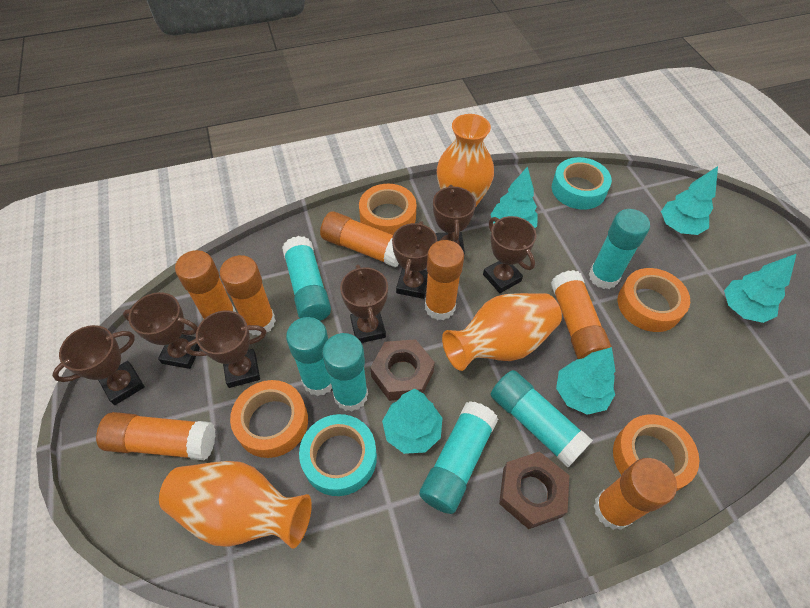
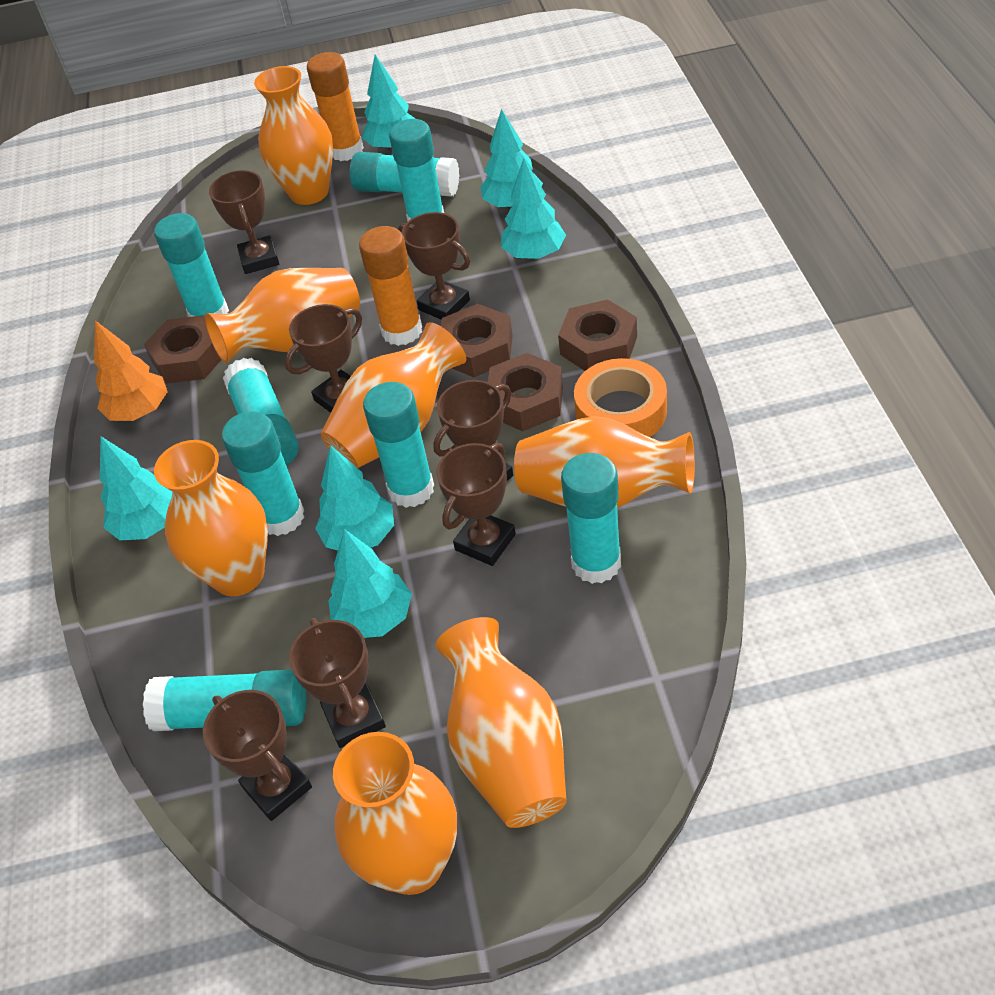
brown nut: 2 -> 4
orange glue stick: 7 -> 2
orange tape: 4 -> 1
orange tree: 0 -> 1
orange vase: 3 -> 7
turquoise glue stick: 6 -> 8
turquoise tape: 2 -> 0
turquoise tree: 5 -> 6

